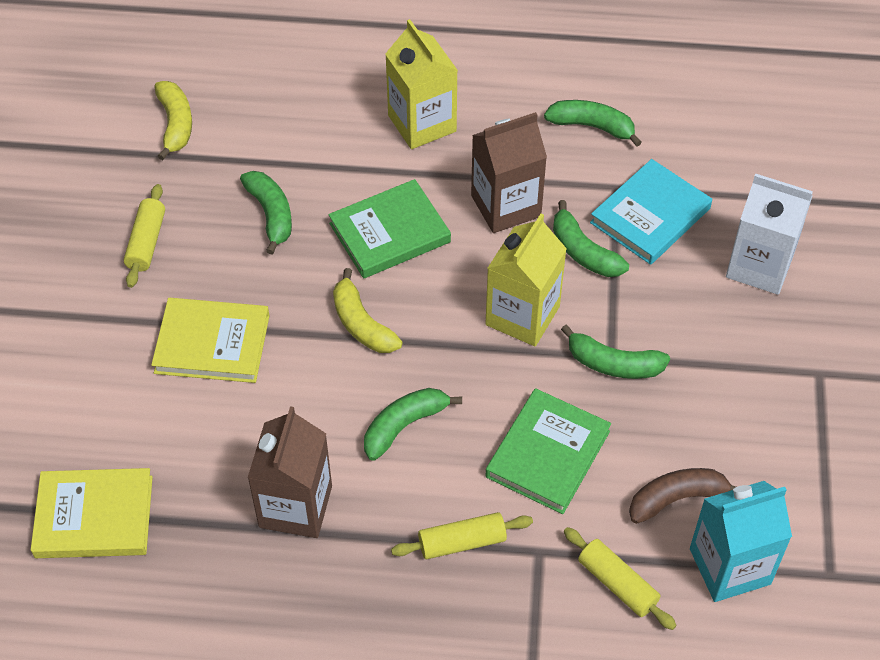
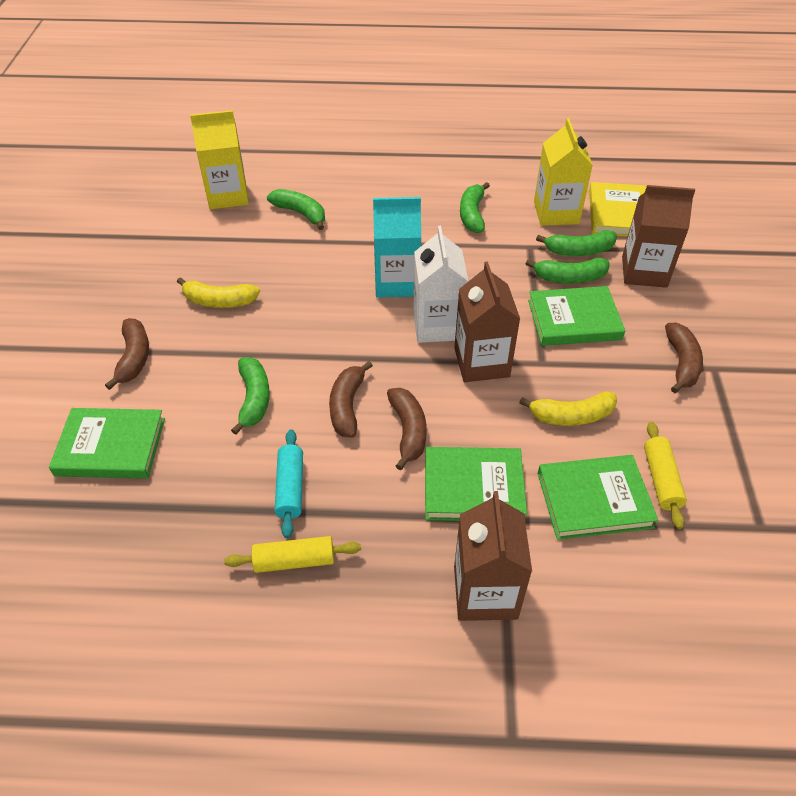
brown banana: 1 -> 4
brown carton: 2 -> 3
green book: 2 -> 4
turquoise book: 1 -> 0
turquoise rolling pin: 0 -> 1
yellow book: 2 -> 1
yellow rolling pin: 3 -> 2

